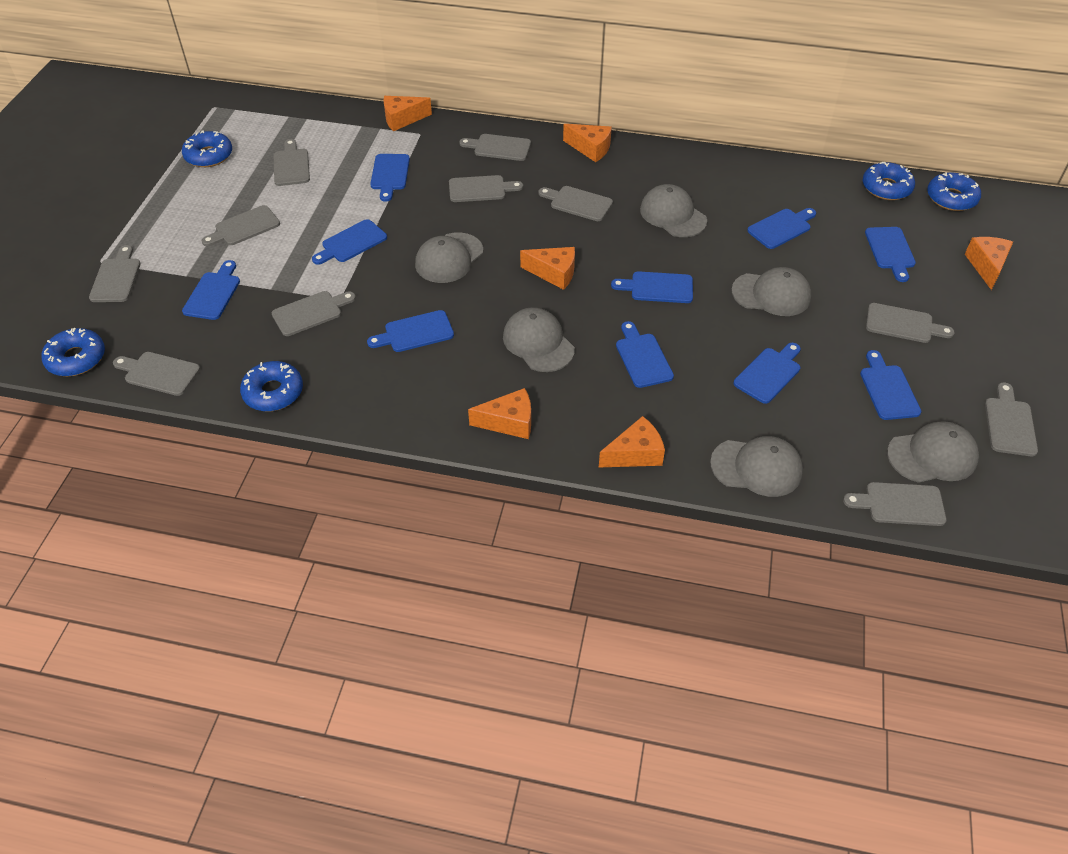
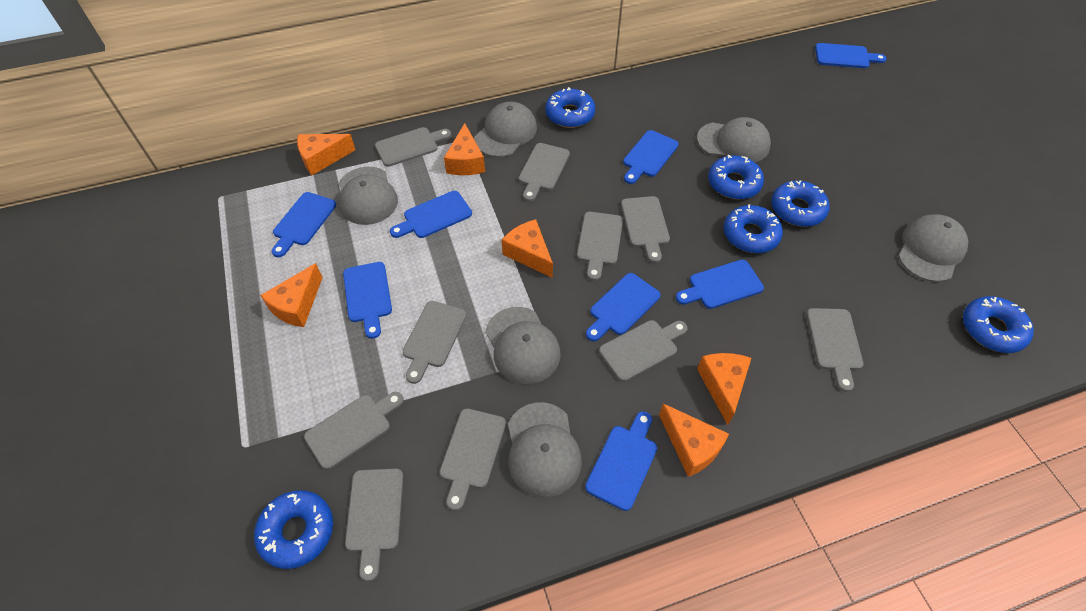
blue cutting board: 10 -> 8
blue donut: 5 -> 6
grey cutting board: 11 -> 10

